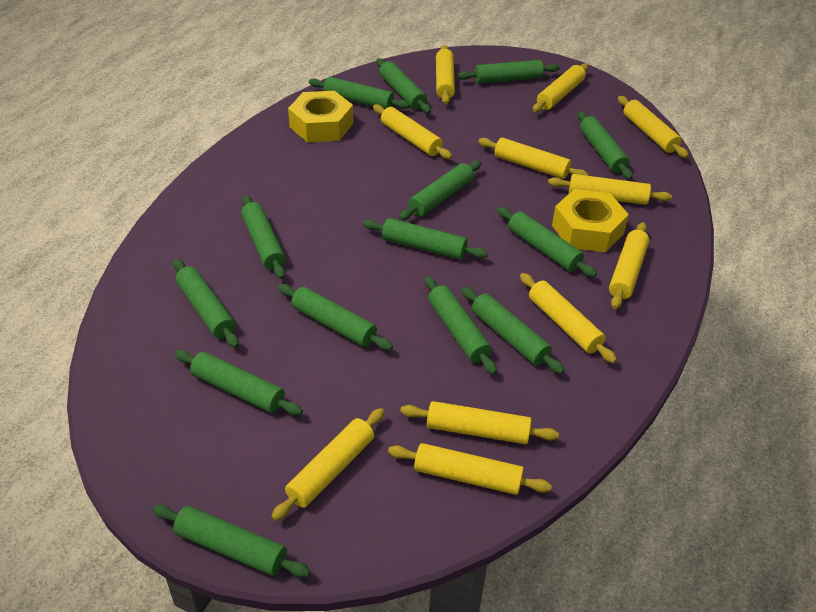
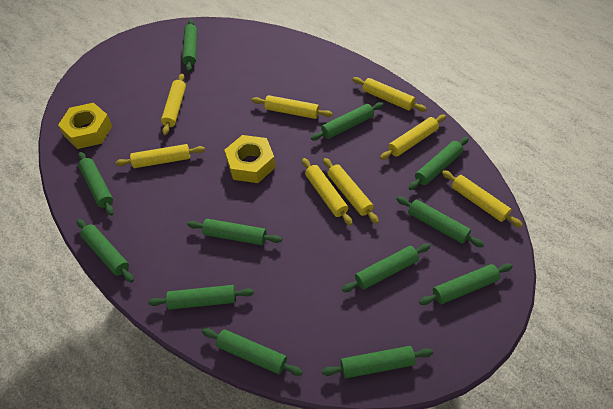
green rolling pin: 14 -> 12
yellow rolling pin: 11 -> 8

